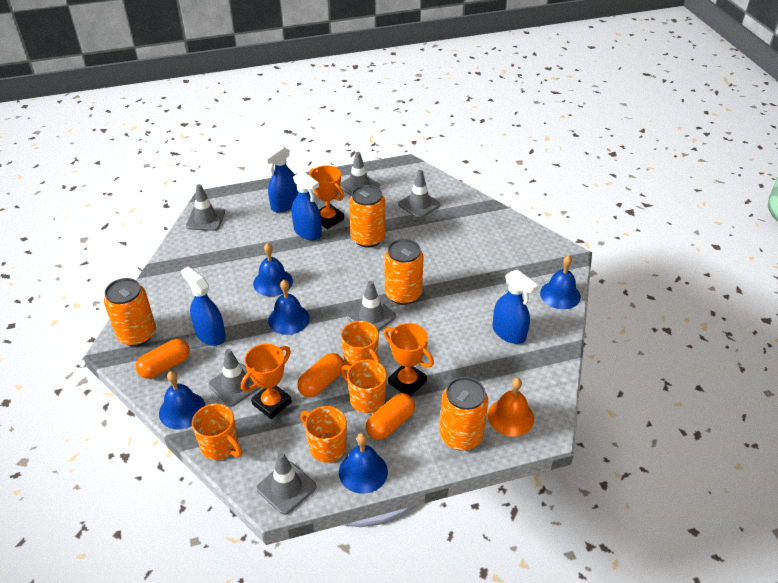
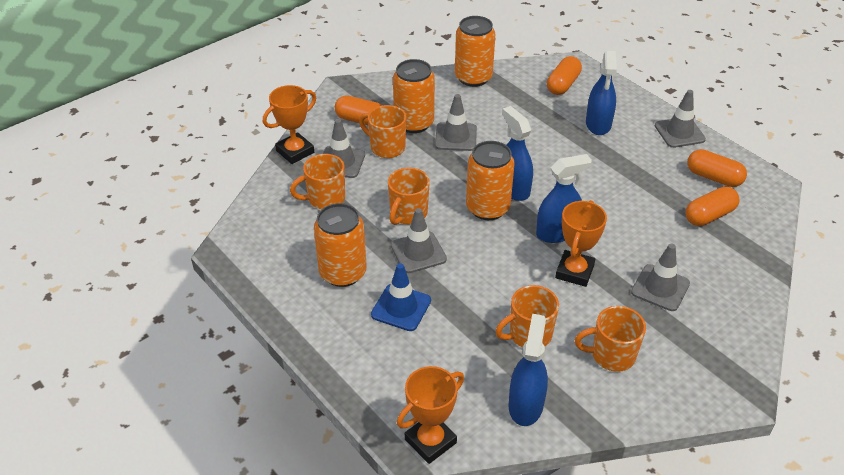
blue bell: 5 -> 0
blue traffic cone: 0 -> 1
grey traffic cone: 6 -> 5
orange bell: 1 -> 0
orange capsule: 3 -> 4
orange mug: 4 -> 5

